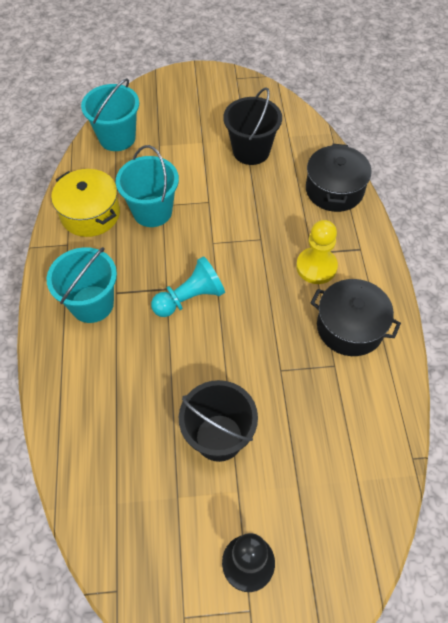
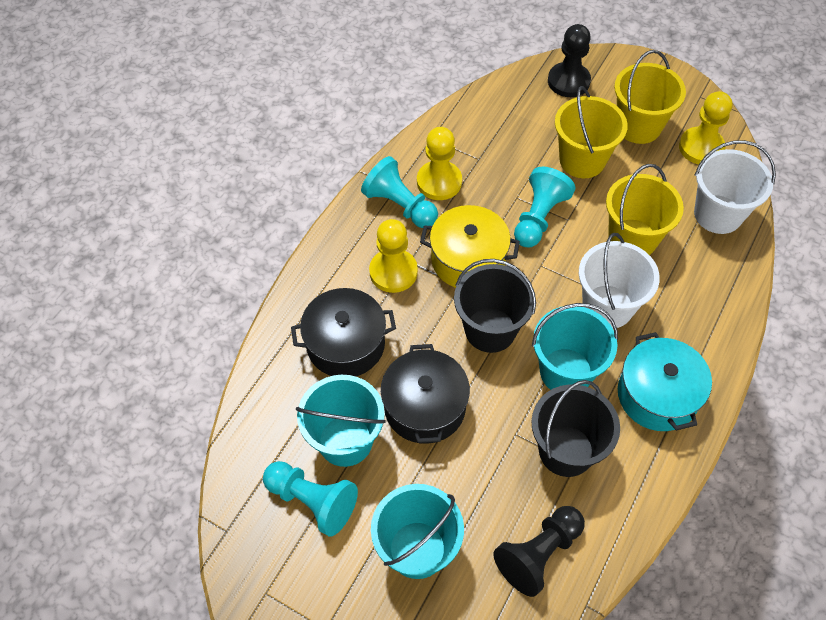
black pawn: 1 -> 2
turquoise pawn: 1 -> 3
turquoise pot: 0 -> 1
white bucket: 0 -> 2
yellow bucket: 0 -> 3
yellow pawn: 1 -> 3

